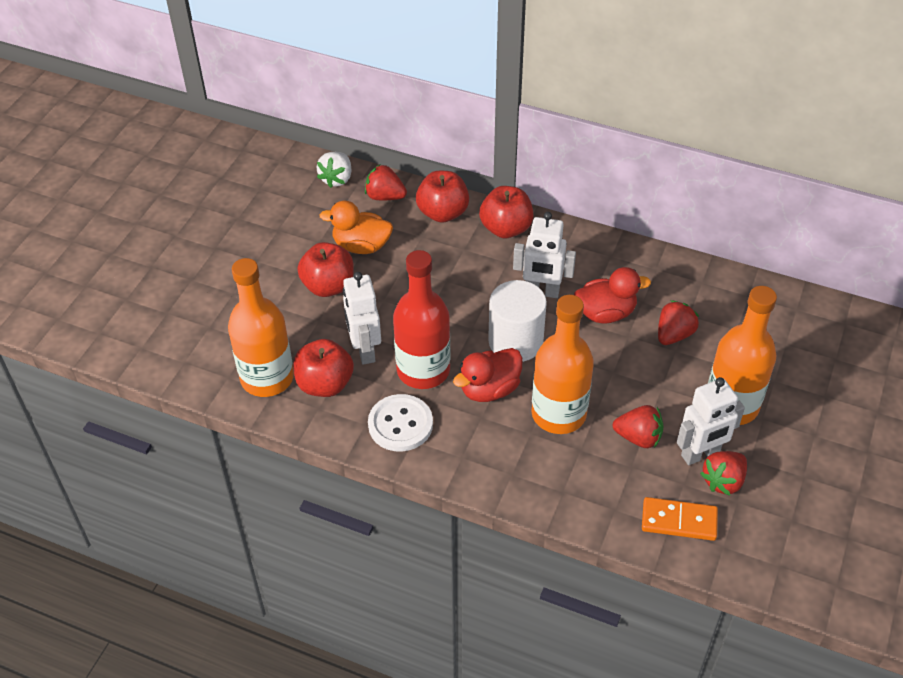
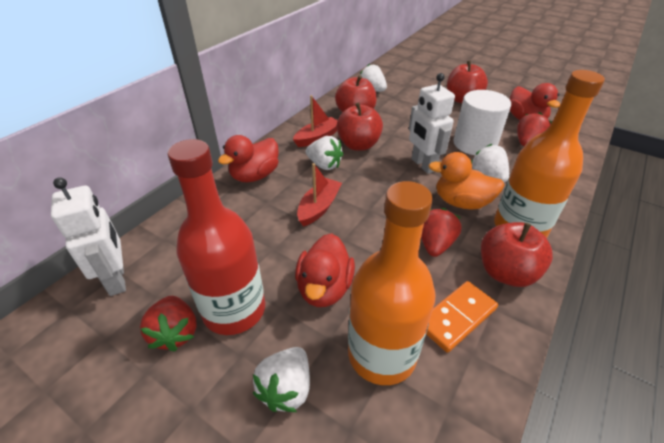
orange bottle: 3 -> 2
red boat: 0 -> 2
red duck: 2 -> 3
red strawberry: 4 -> 3
white button: 1 -> 0
white robot: 3 -> 2
white strawberry: 1 -> 4

